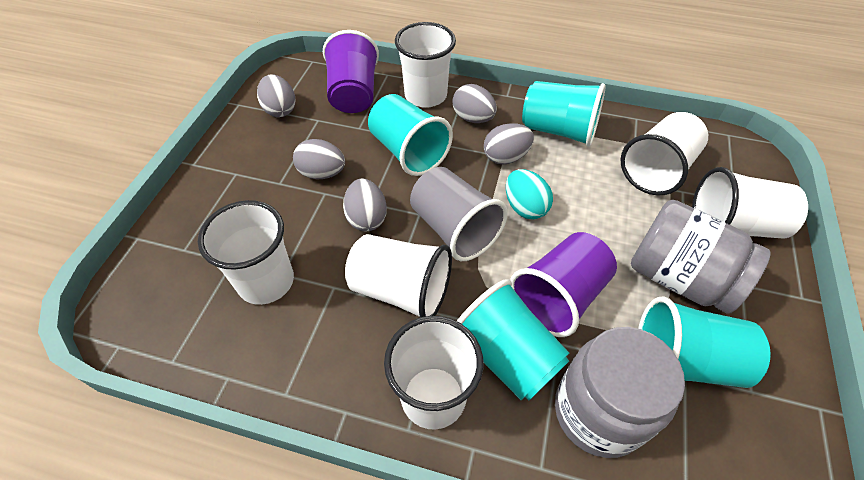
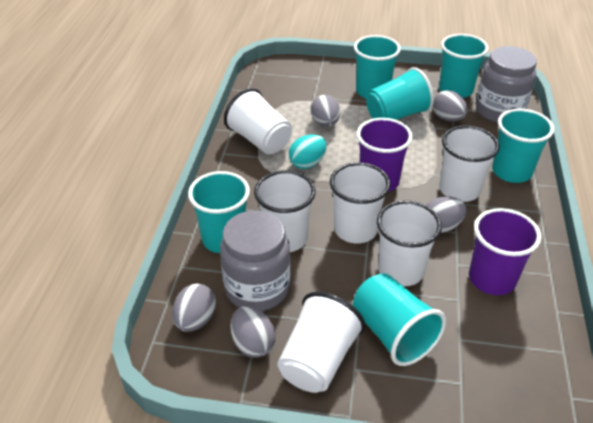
grey cup: 1 -> 0
turquoise cup: 4 -> 6

